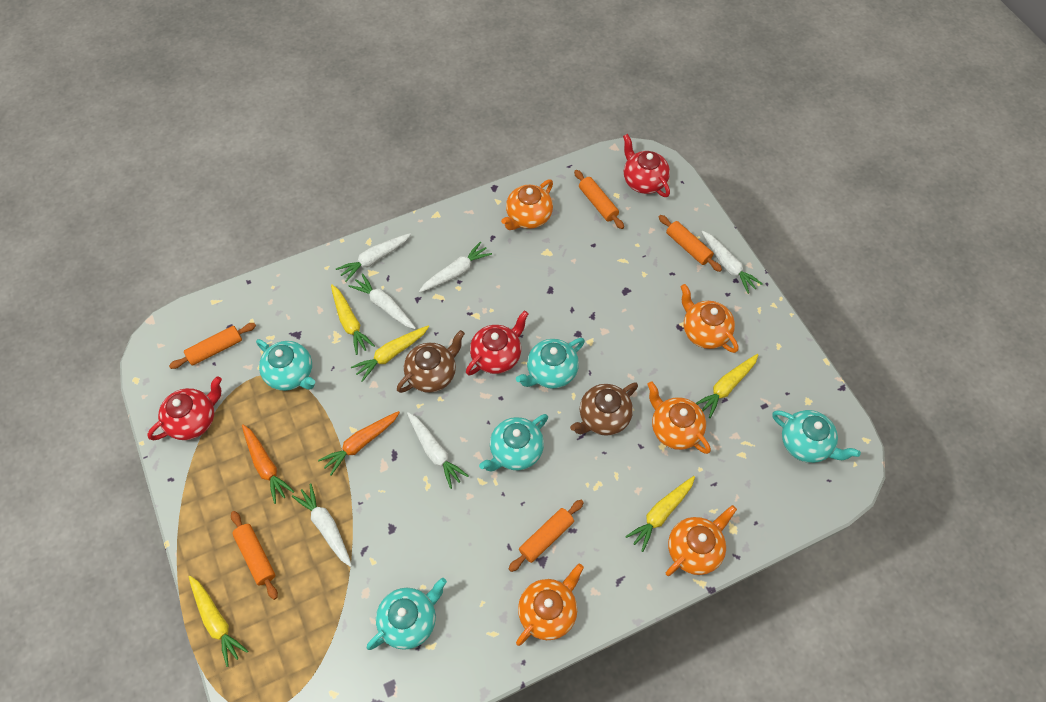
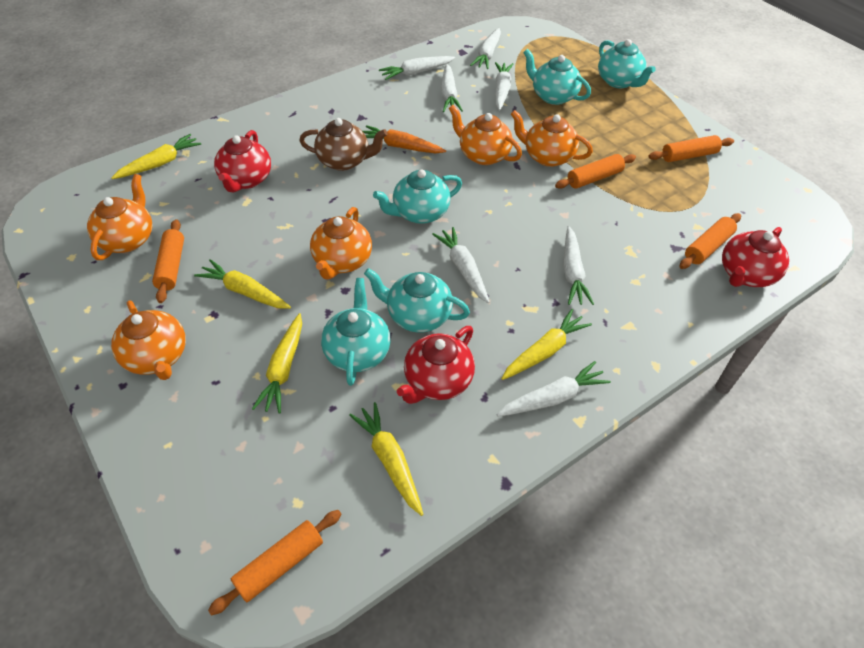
brown teapot: 2 -> 1
orange carrot: 2 -> 1
white carrot: 6 -> 7

